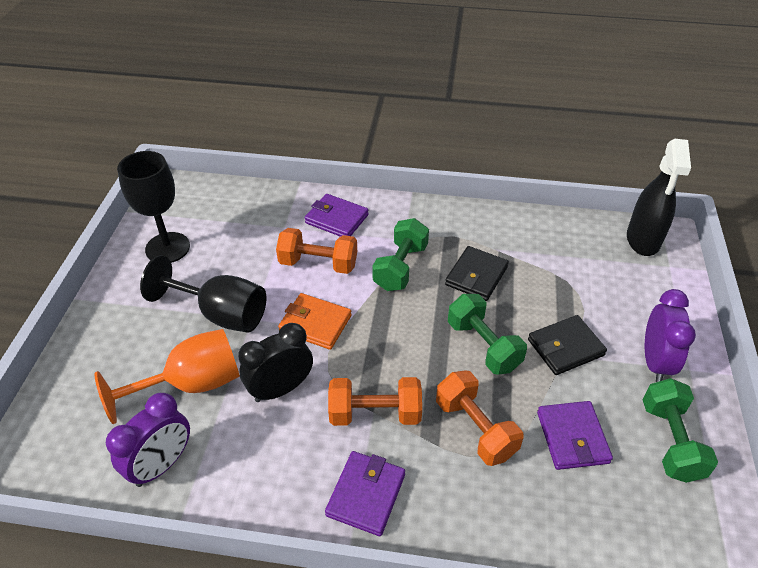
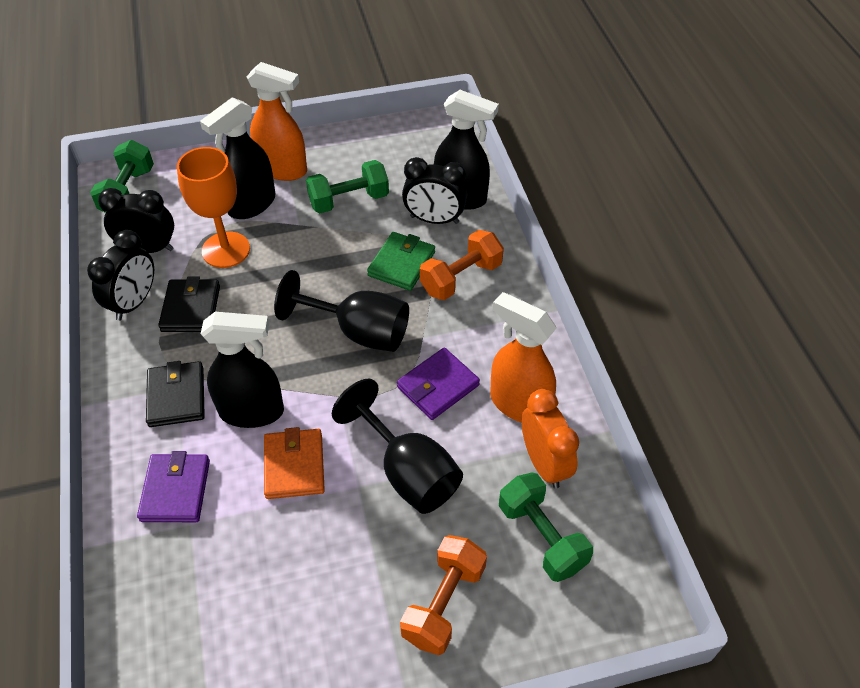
black clock: 1 -> 3
black spray bottle: 1 -> 3
green wallet: 0 -> 1
orange clock: 0 -> 1
orange dumbbell: 3 -> 2
orange spray bottle: 0 -> 2
purple clock: 2 -> 0
purple wallet: 3 -> 2

